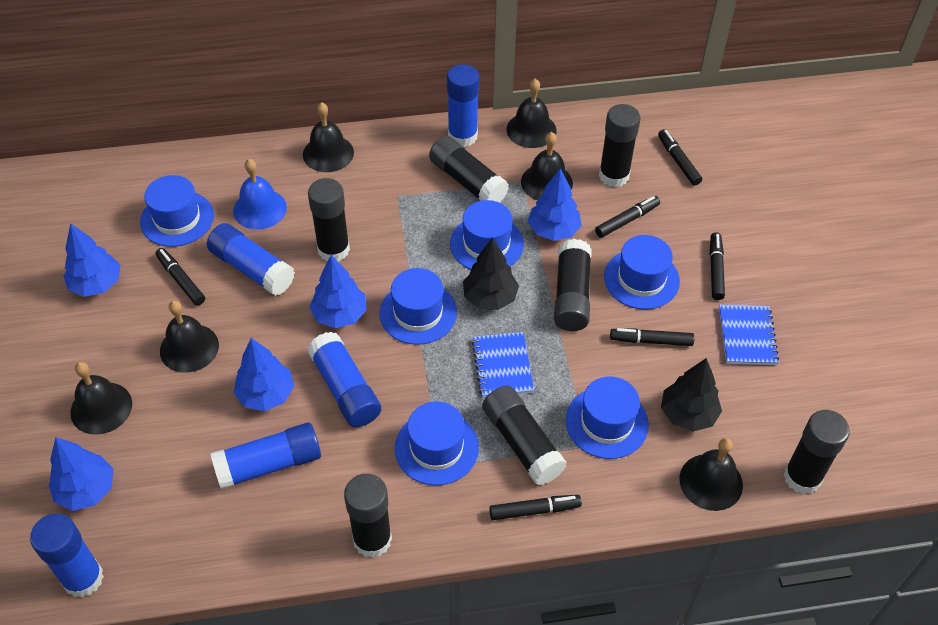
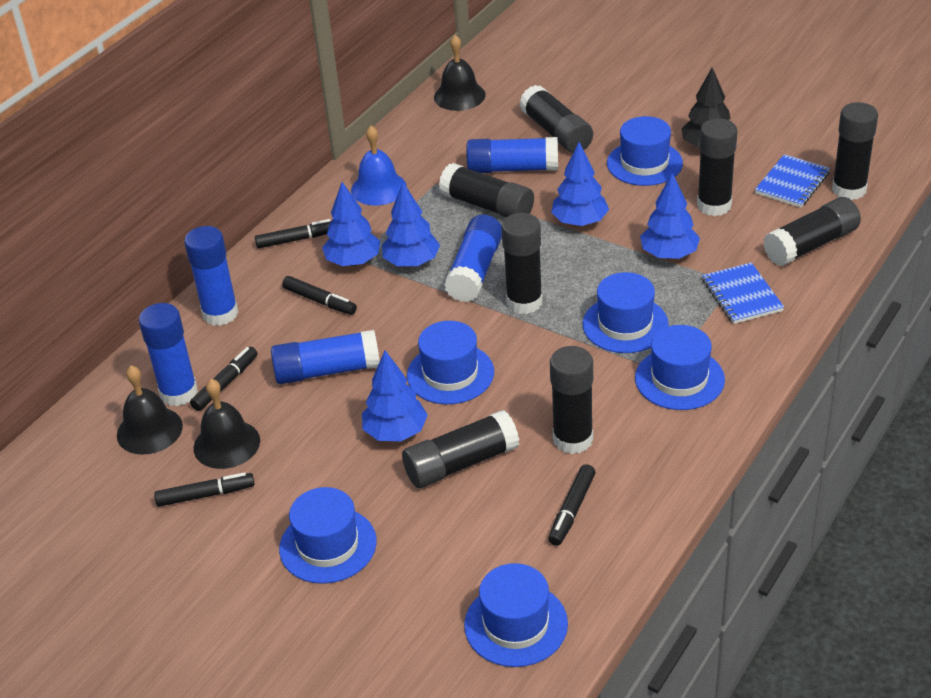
black bell: 6 -> 3
black glue stick: 7 -> 8
black marker: 6 -> 5
black tree: 2 -> 1

